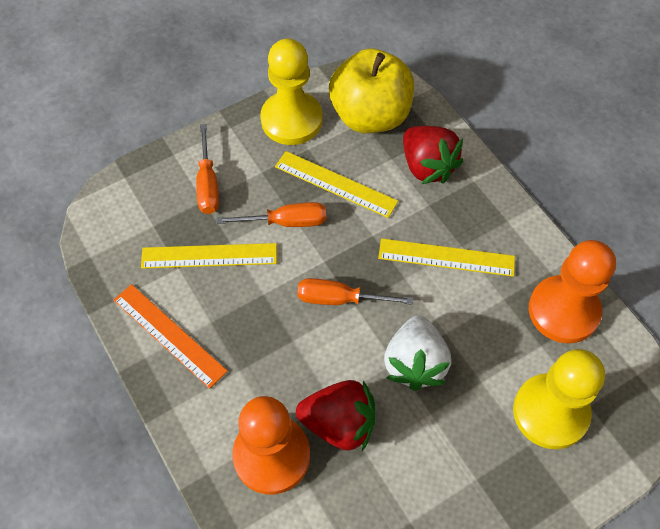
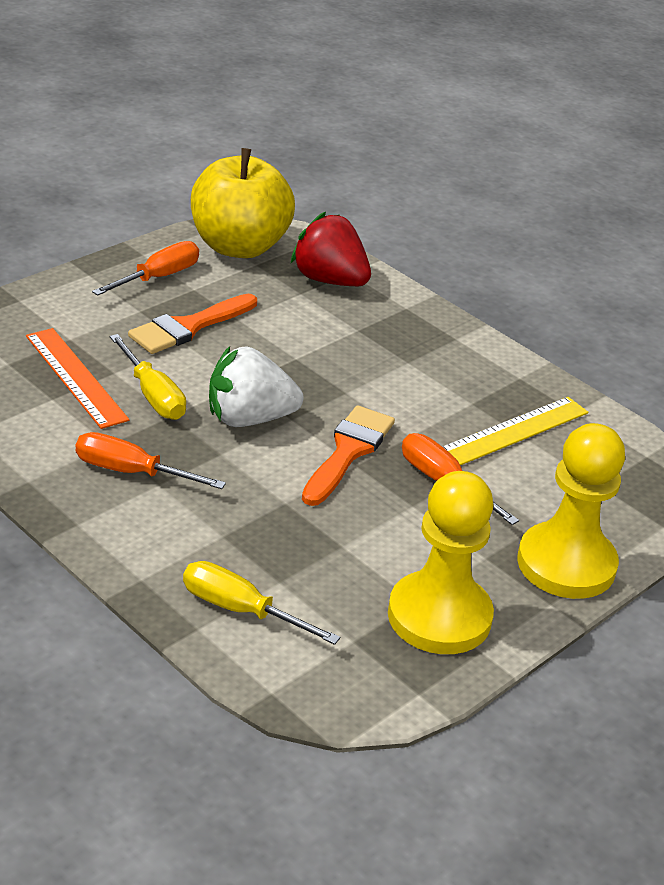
orange brush: 0 -> 2
orange pawn: 2 -> 0
red strawberry: 2 -> 1
yellow ruler: 3 -> 1
yellow screwdriver: 0 -> 2

